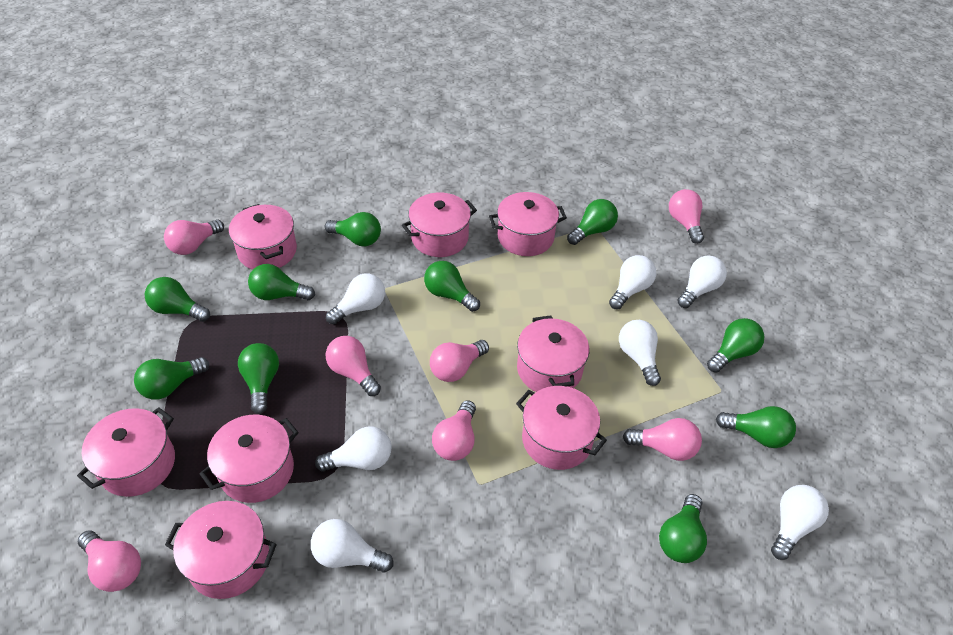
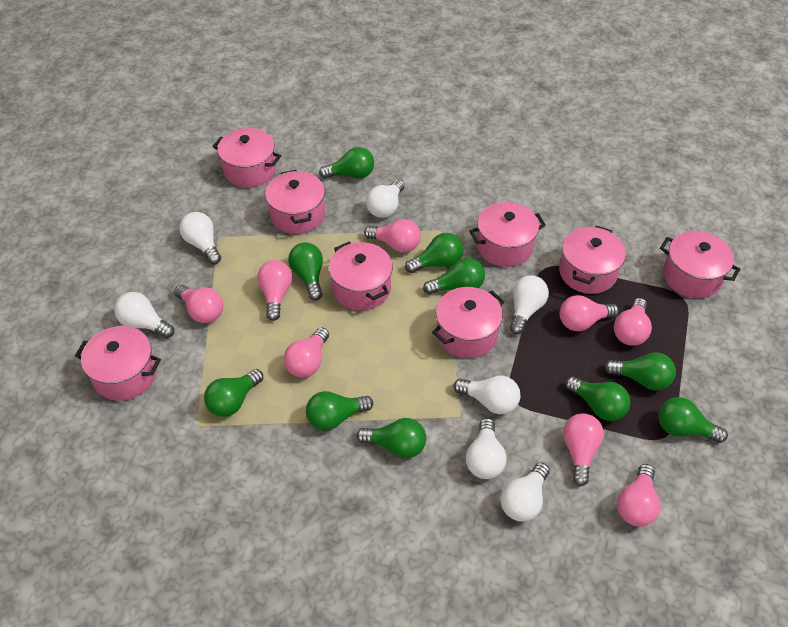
pink light bulb: 7 -> 8

